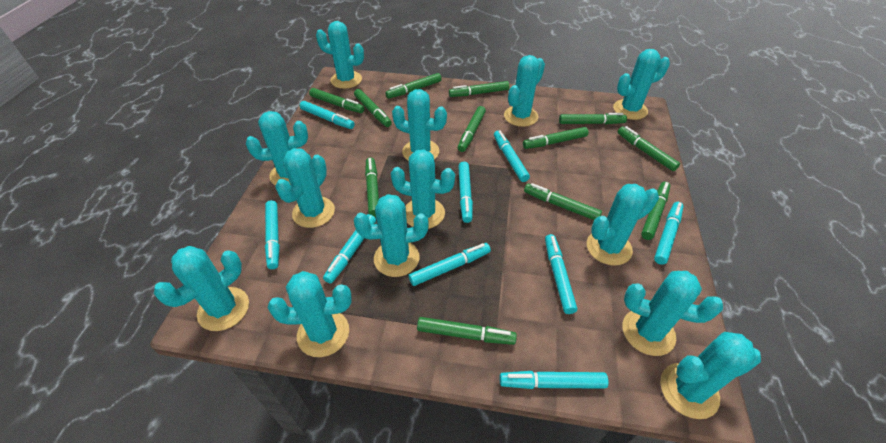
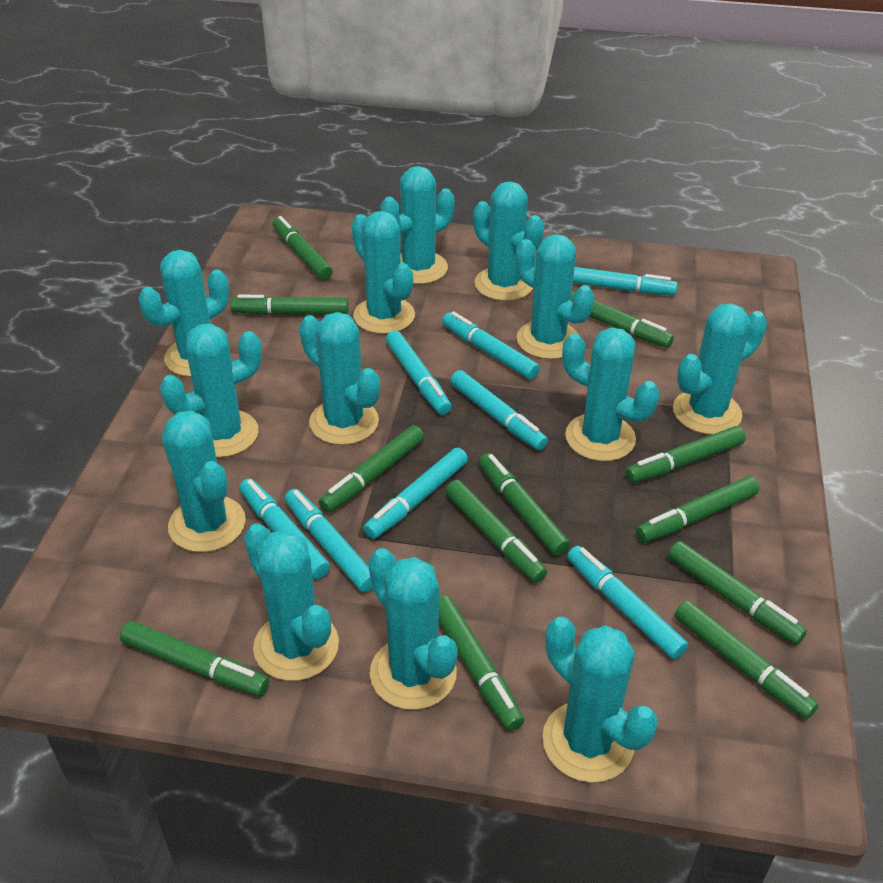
turquoise marker: 9 -> 8

